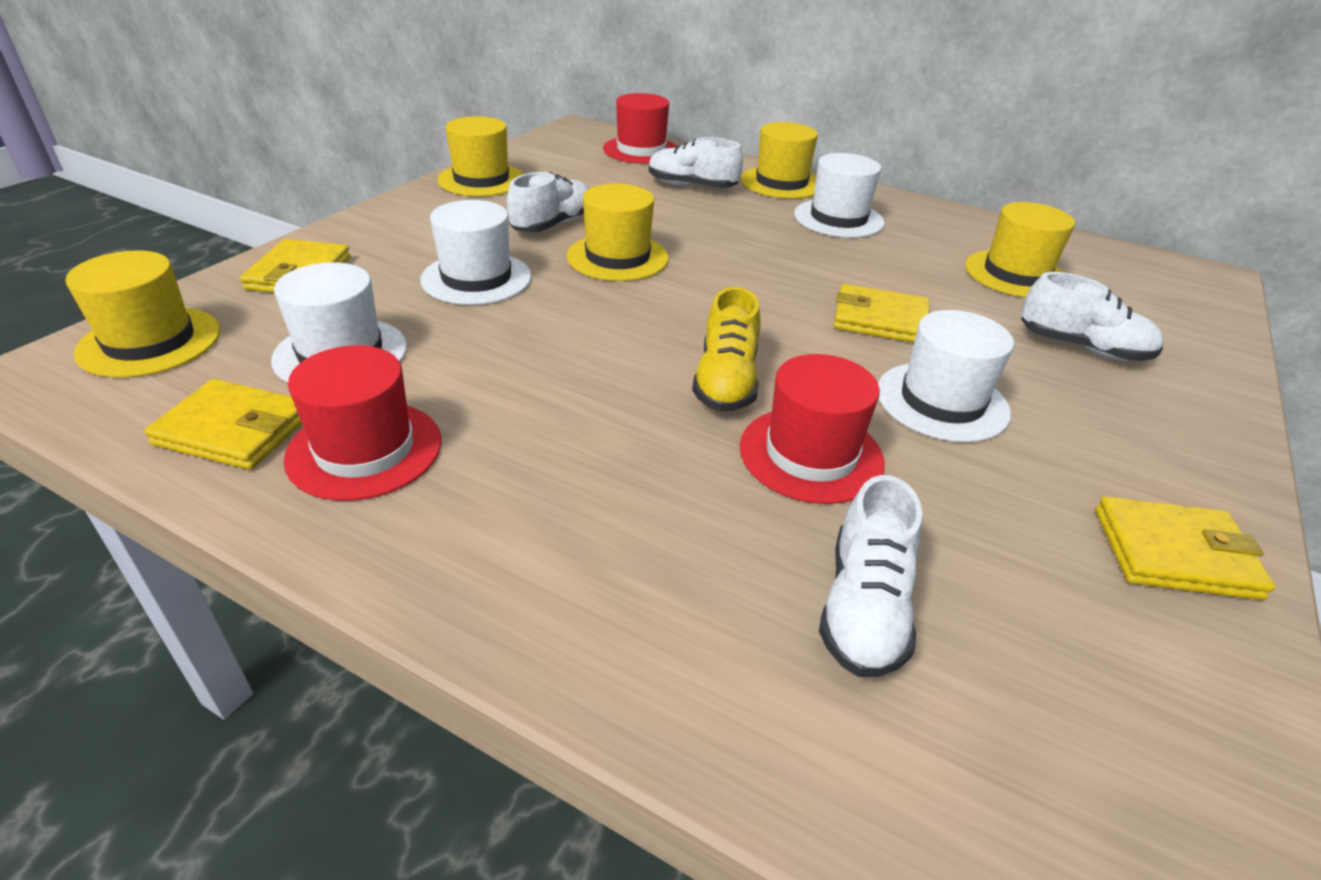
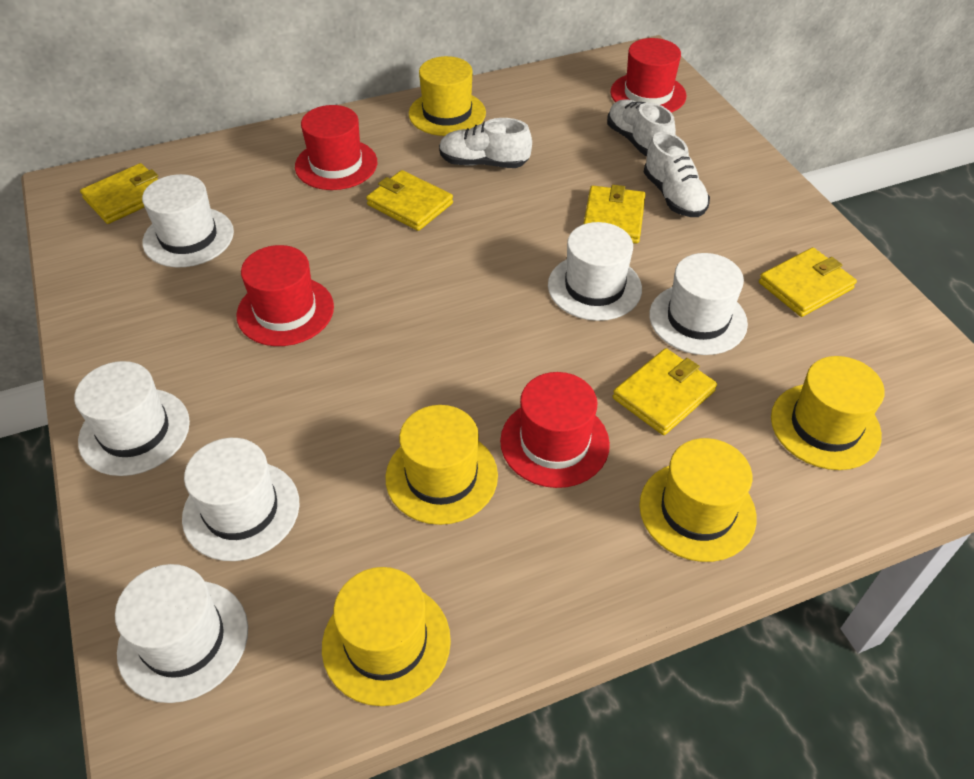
red hat: 3 -> 4
white hat: 4 -> 6
white shoe: 4 -> 3
yellow shoe: 1 -> 0
yellow wallet: 4 -> 5

